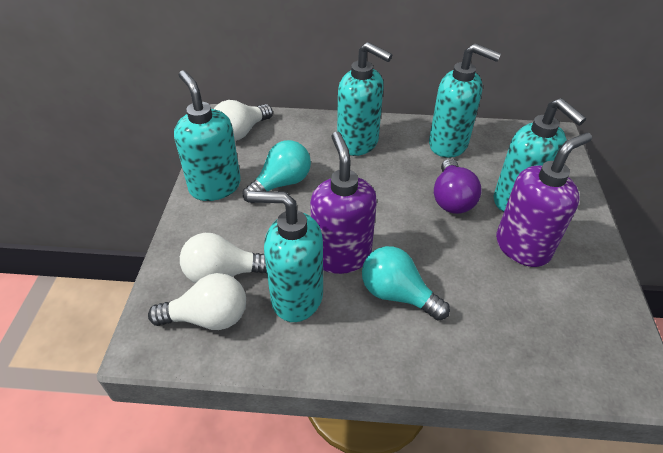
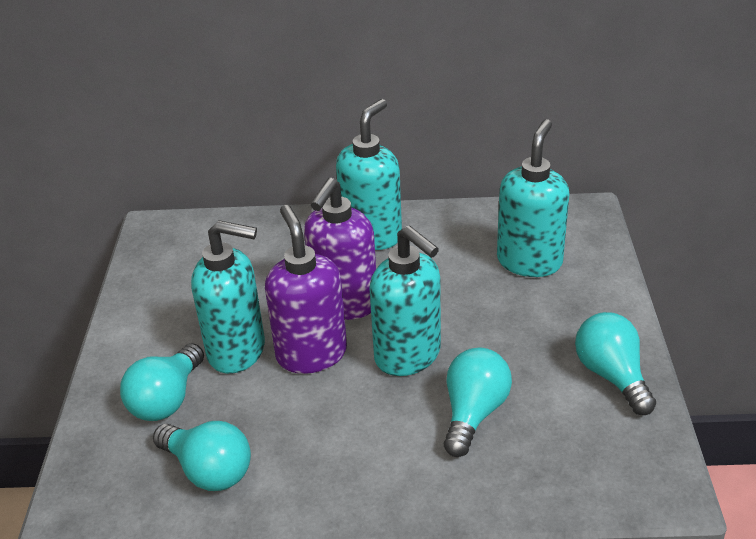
purple light bulb: 1 -> 0
turquoise light bulb: 2 -> 4
turquoise soap dispenser: 5 -> 4
white light bulb: 3 -> 0

